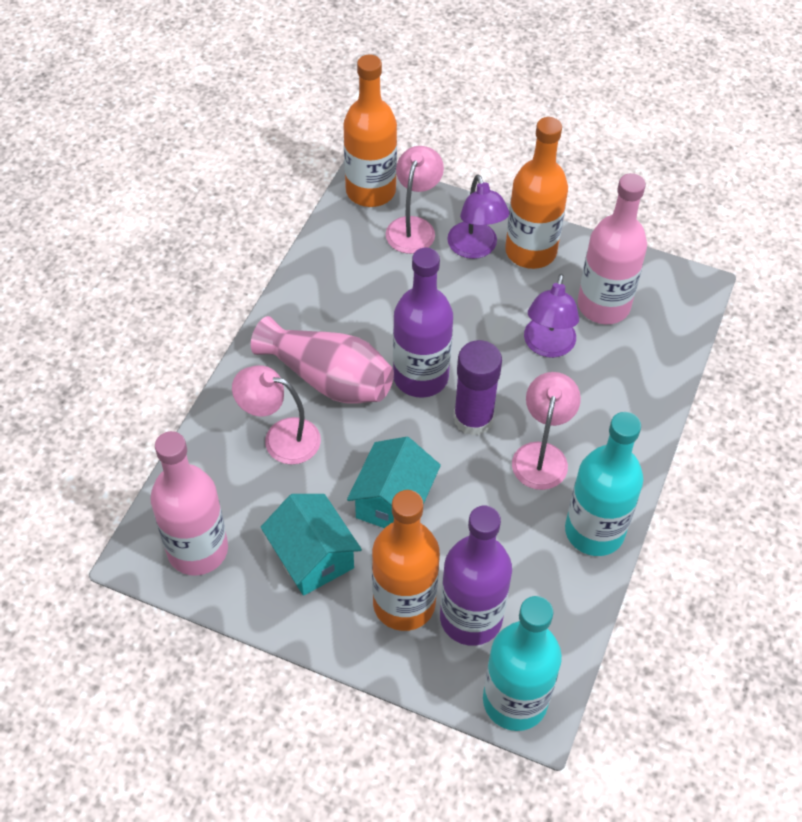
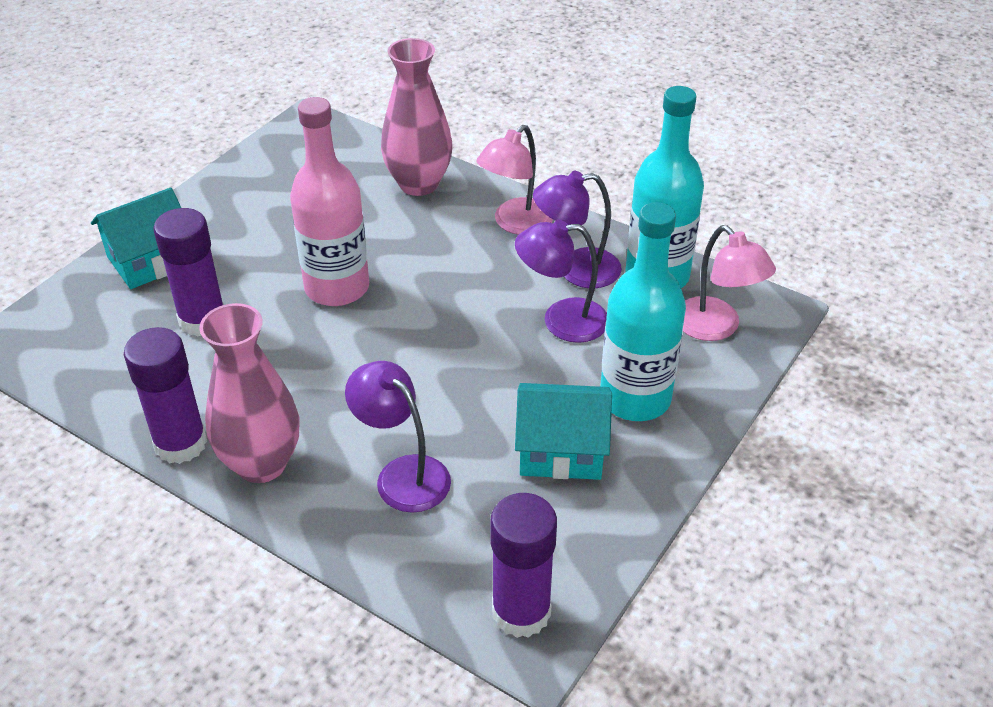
orange bottle: 3 -> 0
pink bottle: 2 -> 1
pink lamp: 3 -> 2
pink vase: 1 -> 2
purple bottle: 2 -> 0
purple glue stick: 1 -> 3
purple lamp: 2 -> 3

